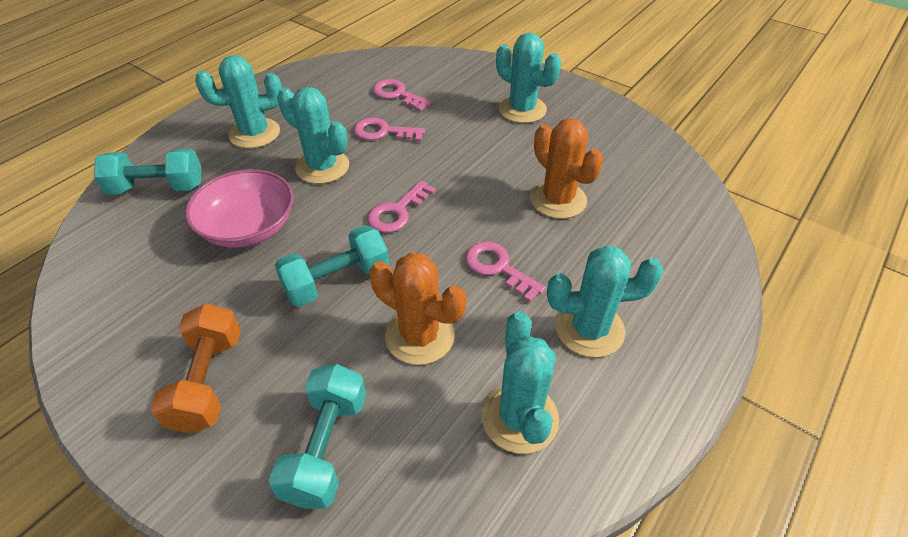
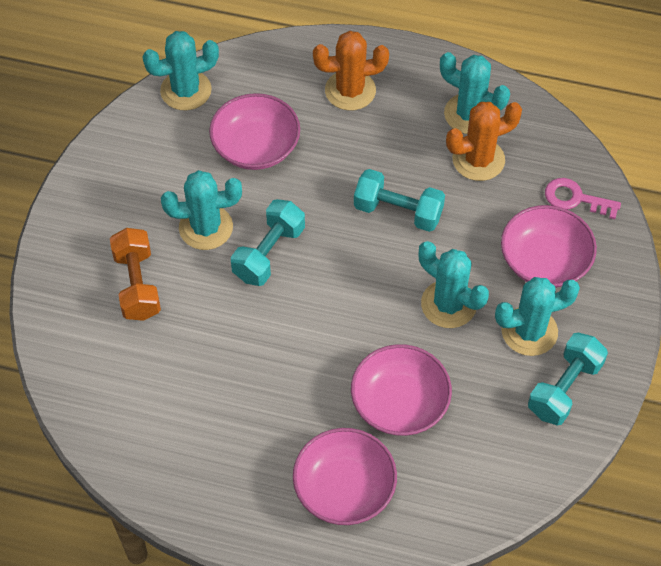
pink bowl: 1 -> 4
pink key: 4 -> 1

